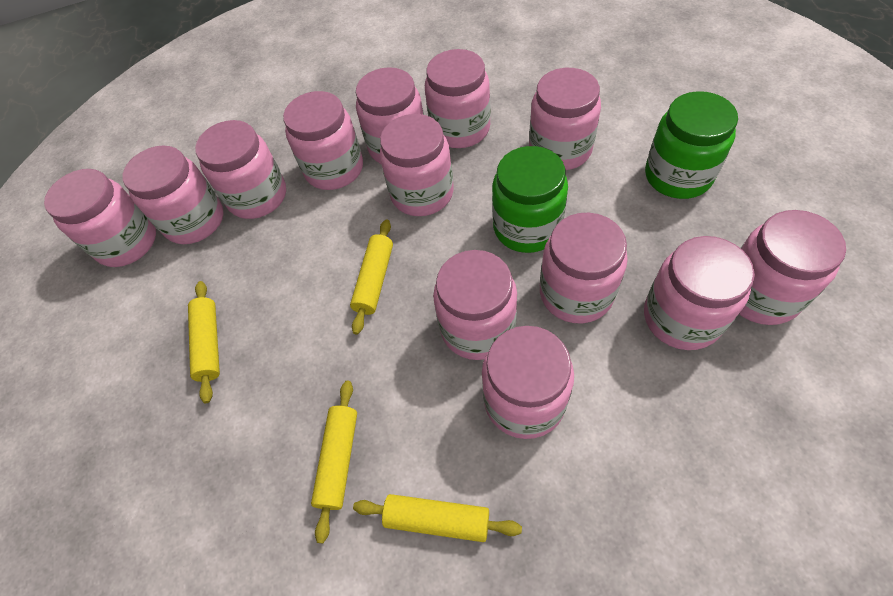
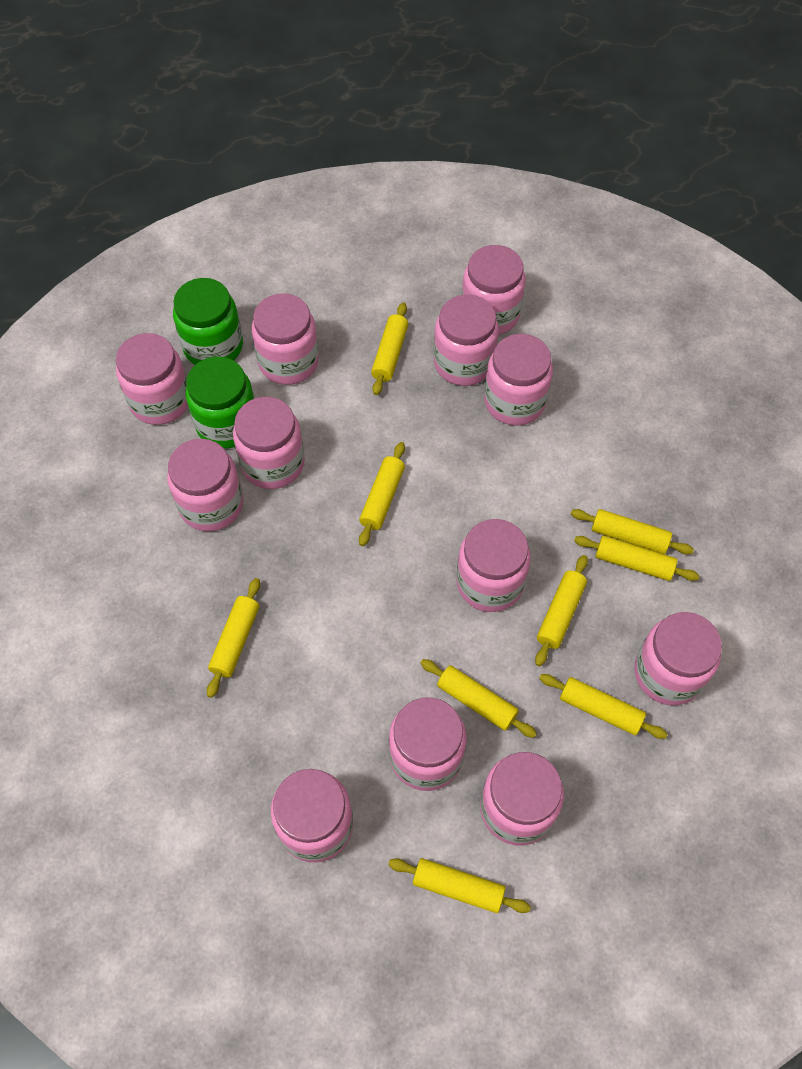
pink jar: 13 -> 12
yellow rolling pin: 4 -> 9

